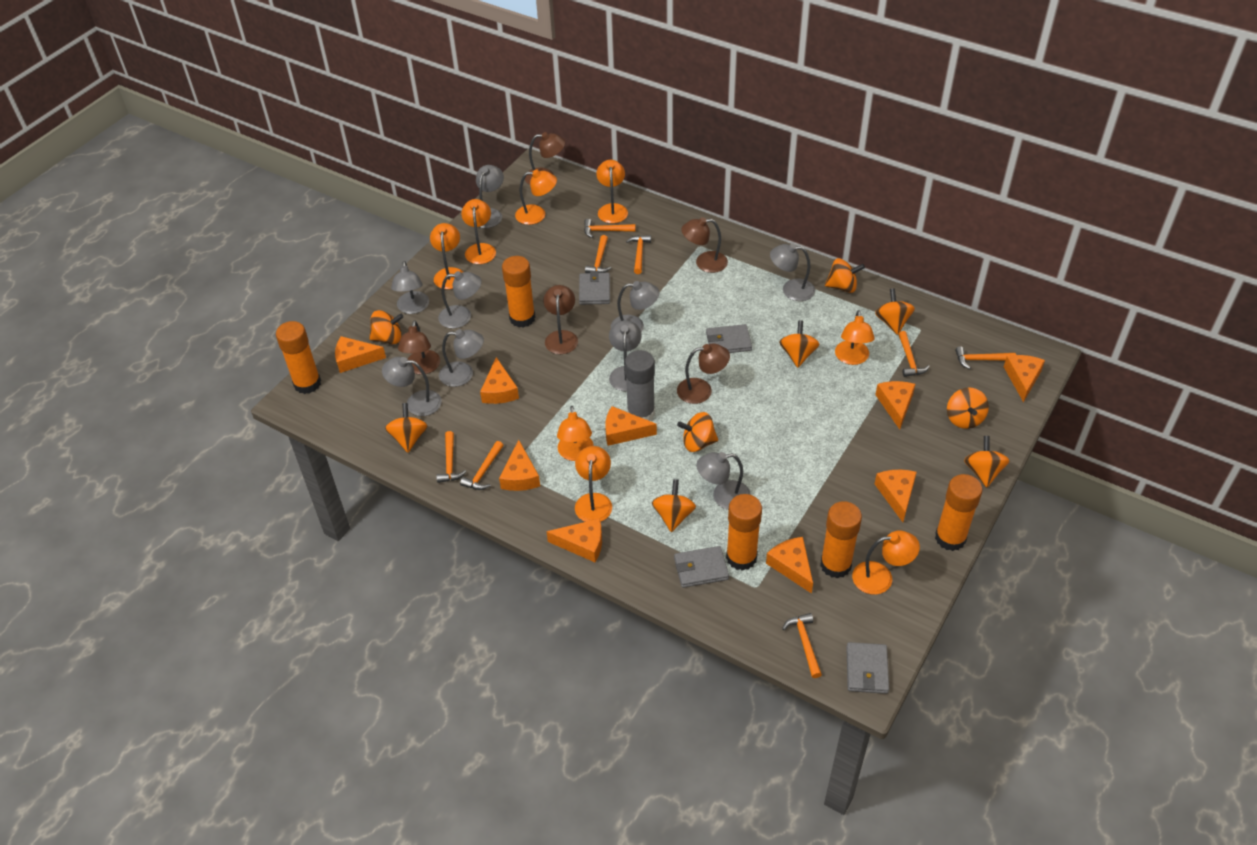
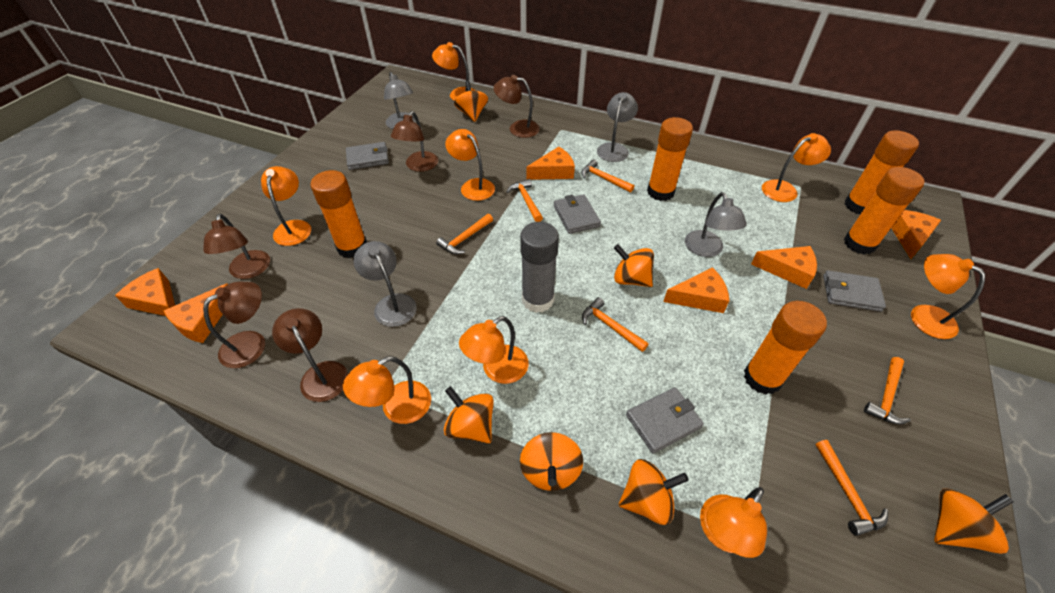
grey lamp: 9 -> 4
orange cheese: 9 -> 6
orange hammer: 8 -> 6
orange spinning top: 9 -> 6

